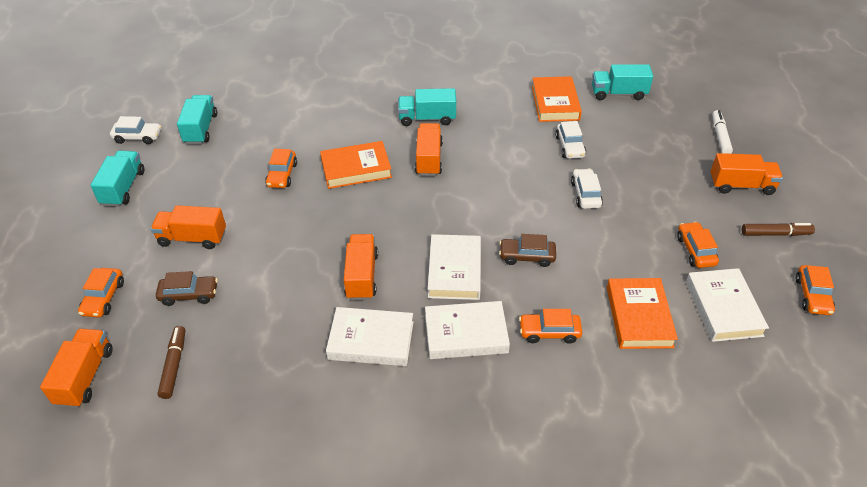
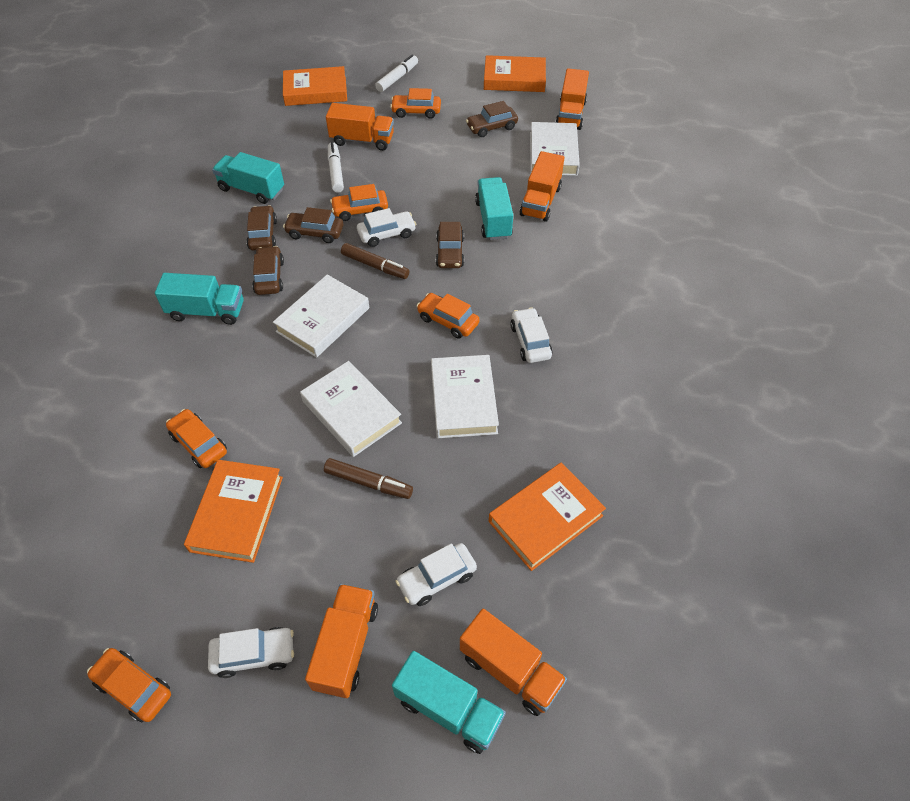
brown car: 2 -> 5
orange book: 3 -> 4
white car: 3 -> 4
white marker: 1 -> 2

